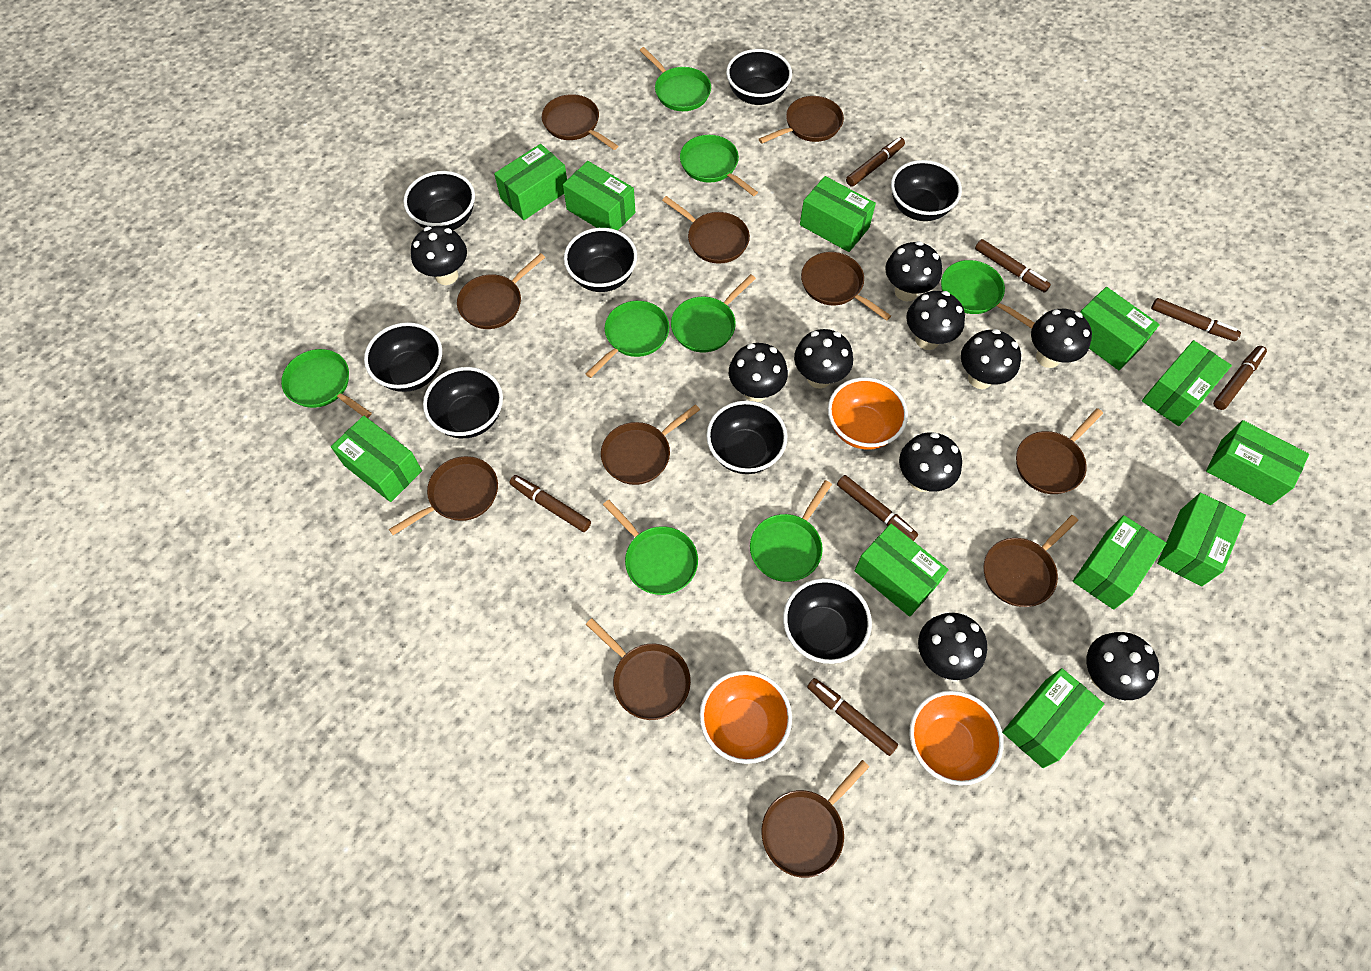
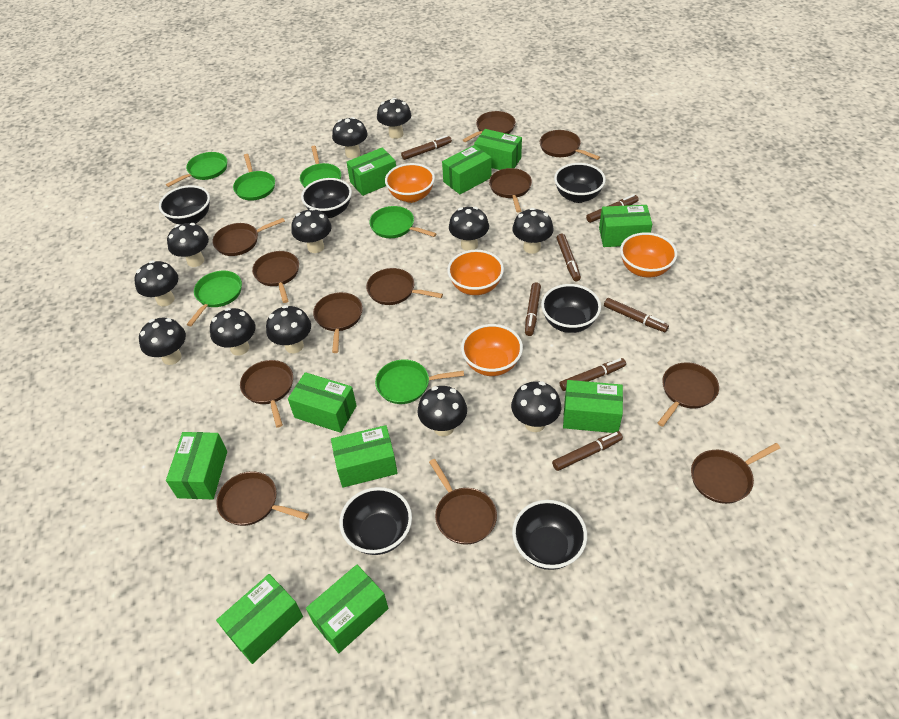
black bowl: 8 -> 6
black mushroom: 10 -> 12
brown pan: 11 -> 12
green box: 11 -> 10
green pan: 8 -> 6
orange bowl: 3 -> 4

